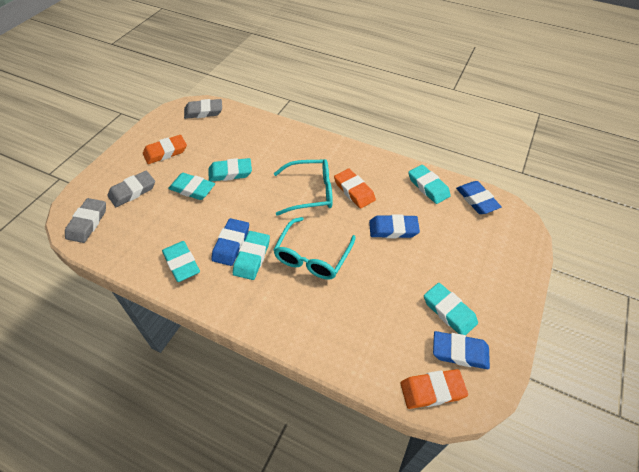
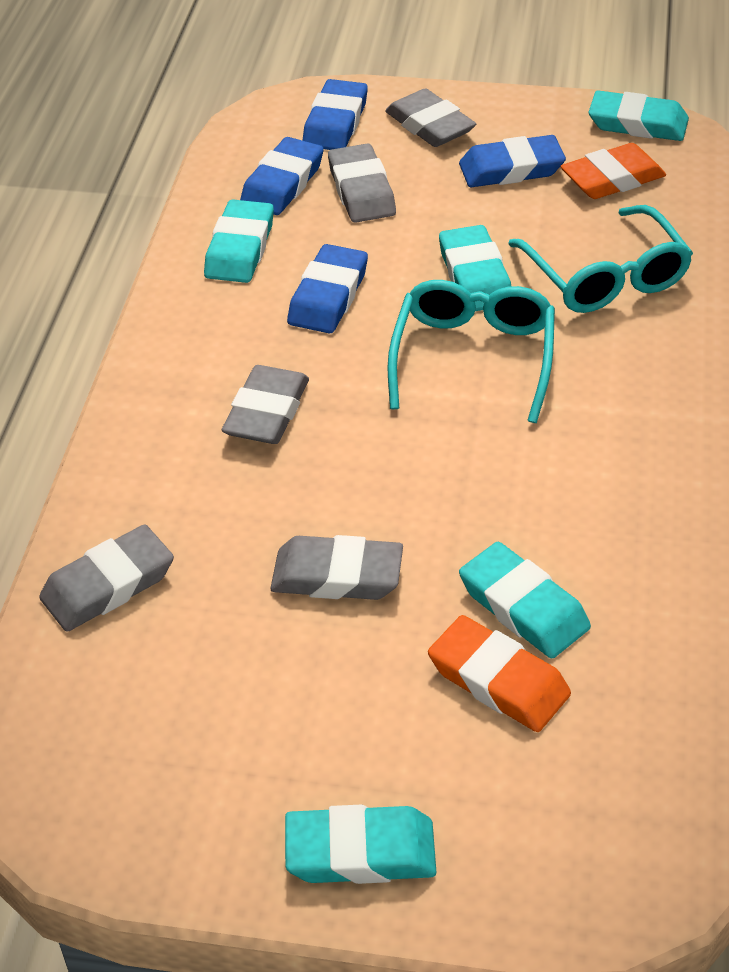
grey eraser: 3 -> 5
orange eraser: 3 -> 2
turquoise eraser: 6 -> 5

